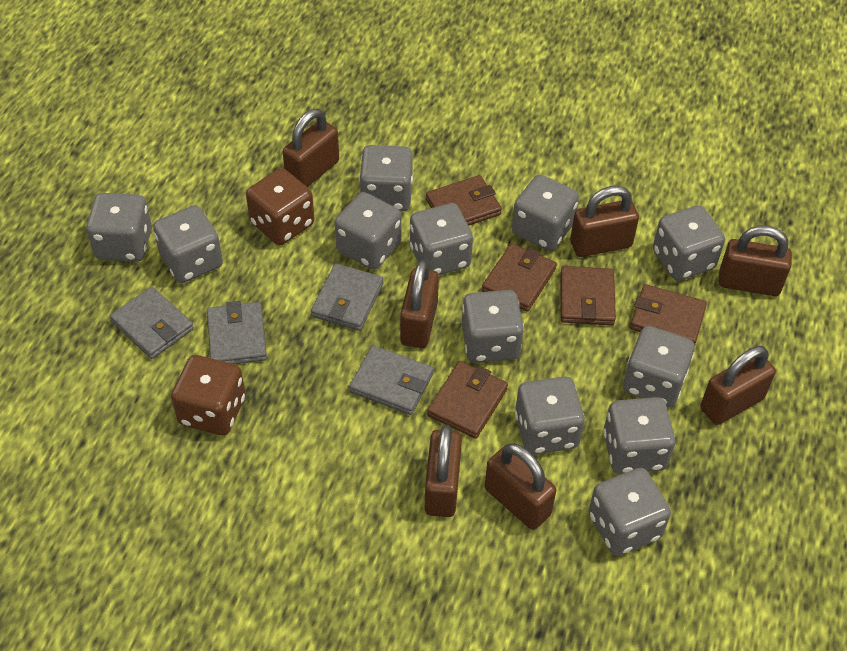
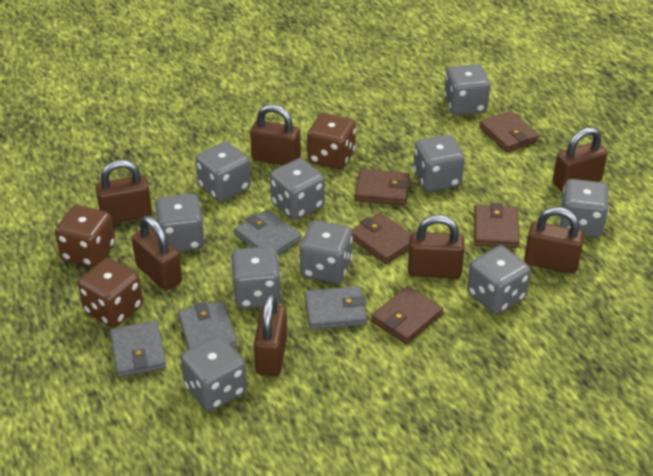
brown dice: 2 -> 3
grey dice: 12 -> 10

